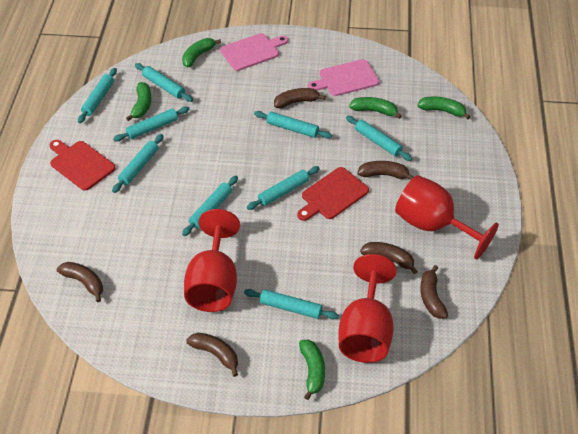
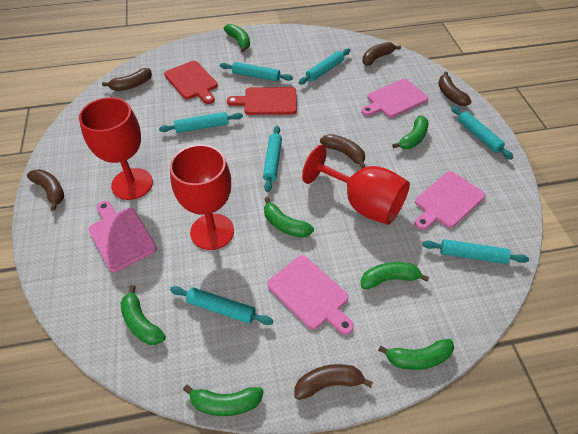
green banana: 5 -> 7
pink cutting board: 2 -> 4
turquoise rolling pin: 9 -> 7

